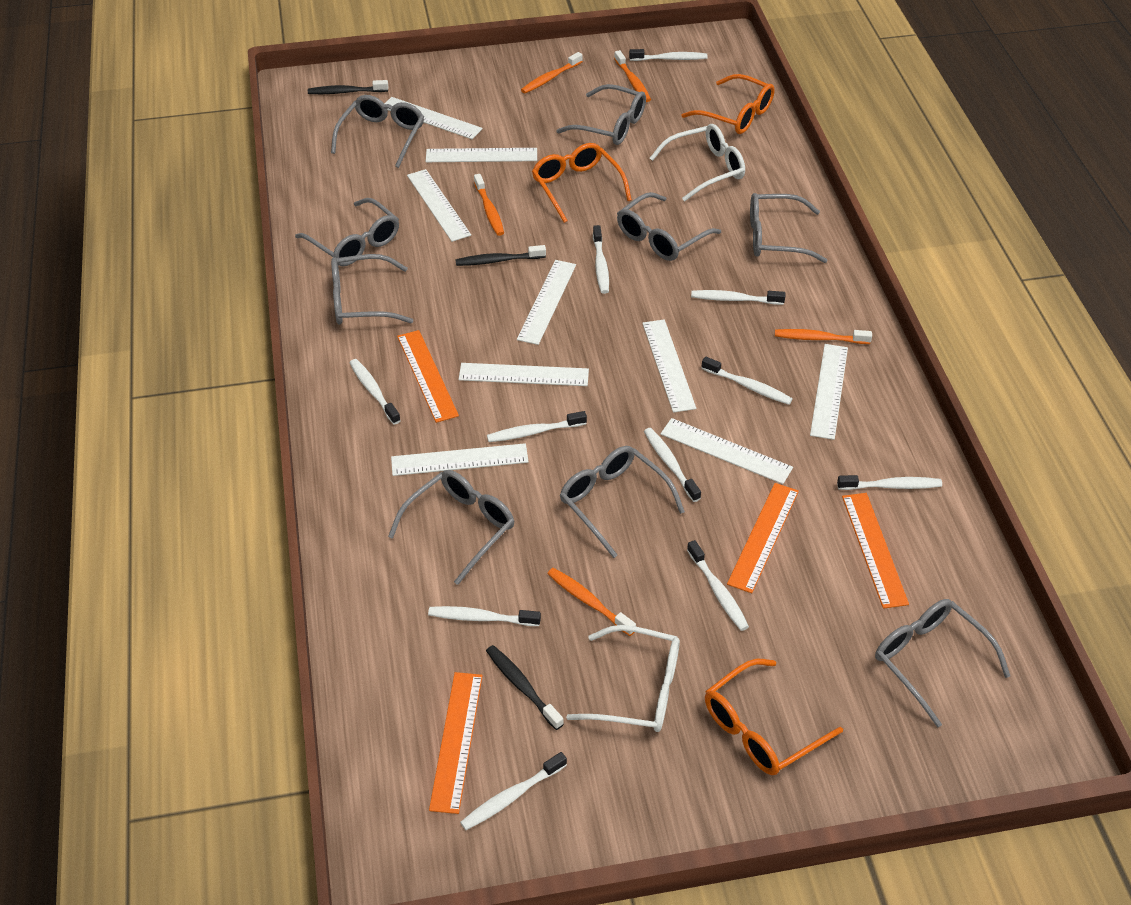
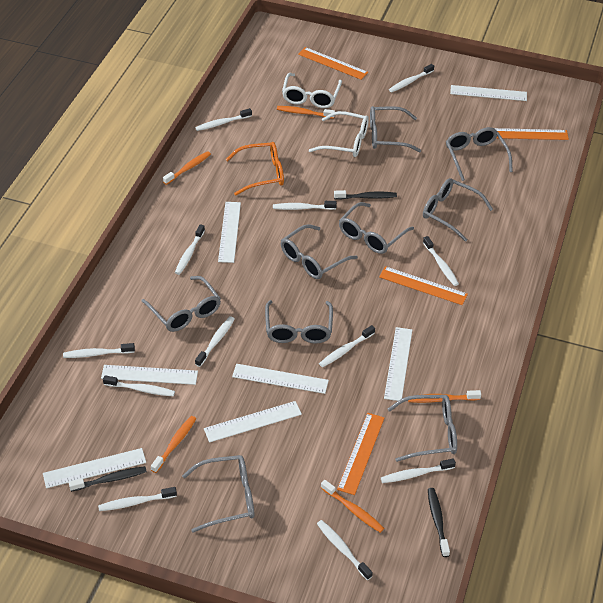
orange glasses: 3 -> 1
white ruler: 9 -> 7
white toothbrush: 11 -> 12

